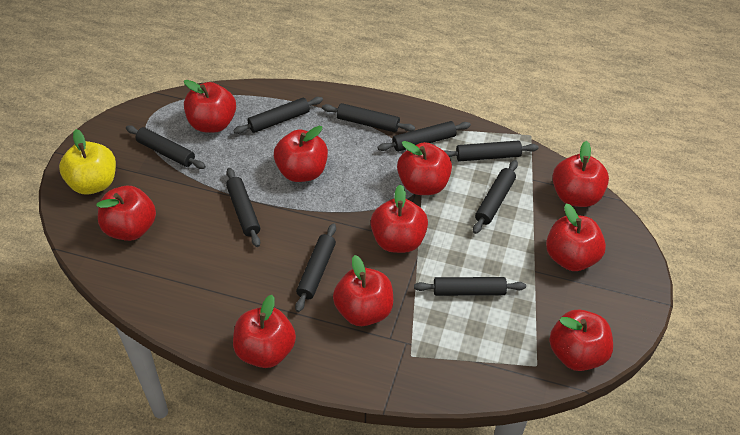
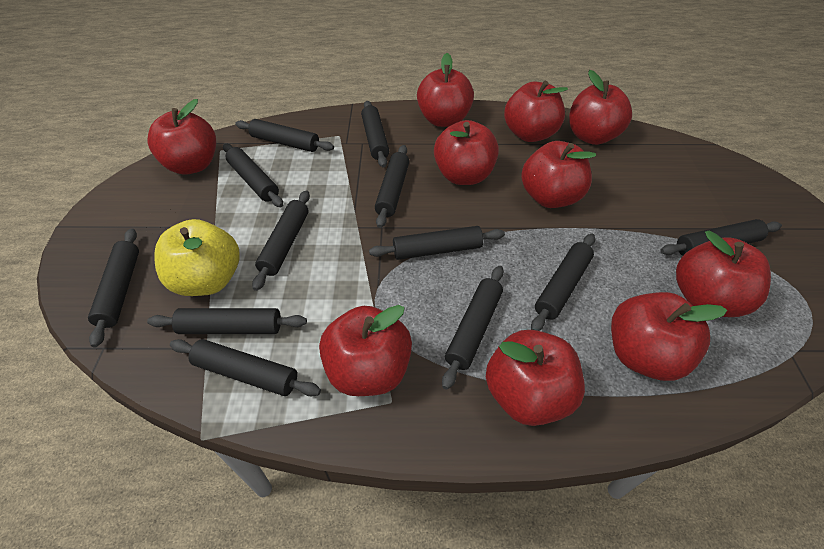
black rolling pin: 9 -> 12

